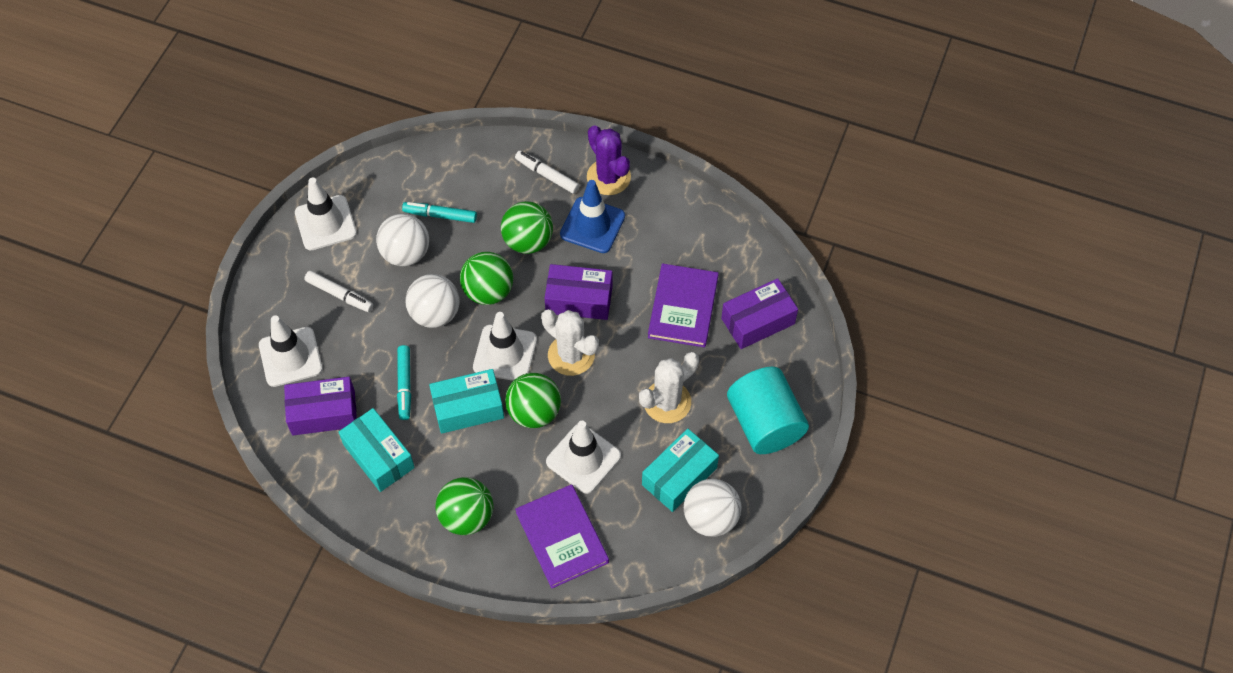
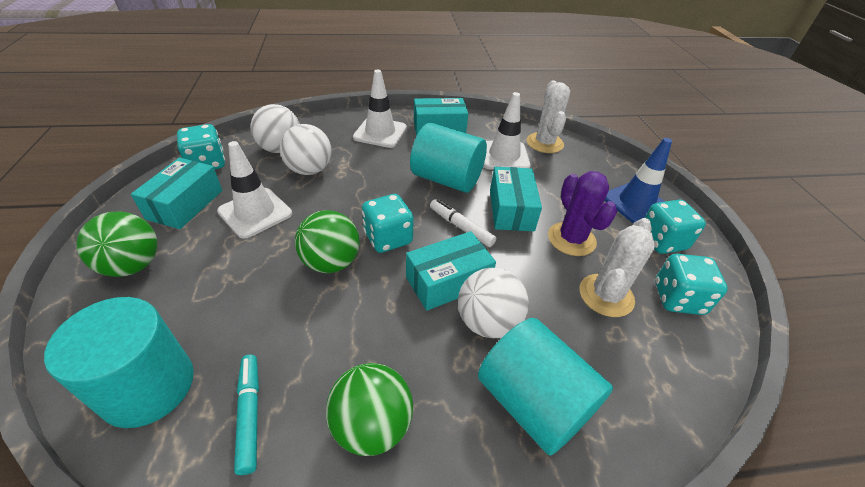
green ball: 4 -> 3
purple book: 2 -> 0
purple box: 3 -> 0
turquoise box: 3 -> 4
turquoise cylinder: 1 -> 3
turquoise dice: 0 -> 4
turquoise marker: 2 -> 1
white marker: 2 -> 1
white traffic cone: 4 -> 3

